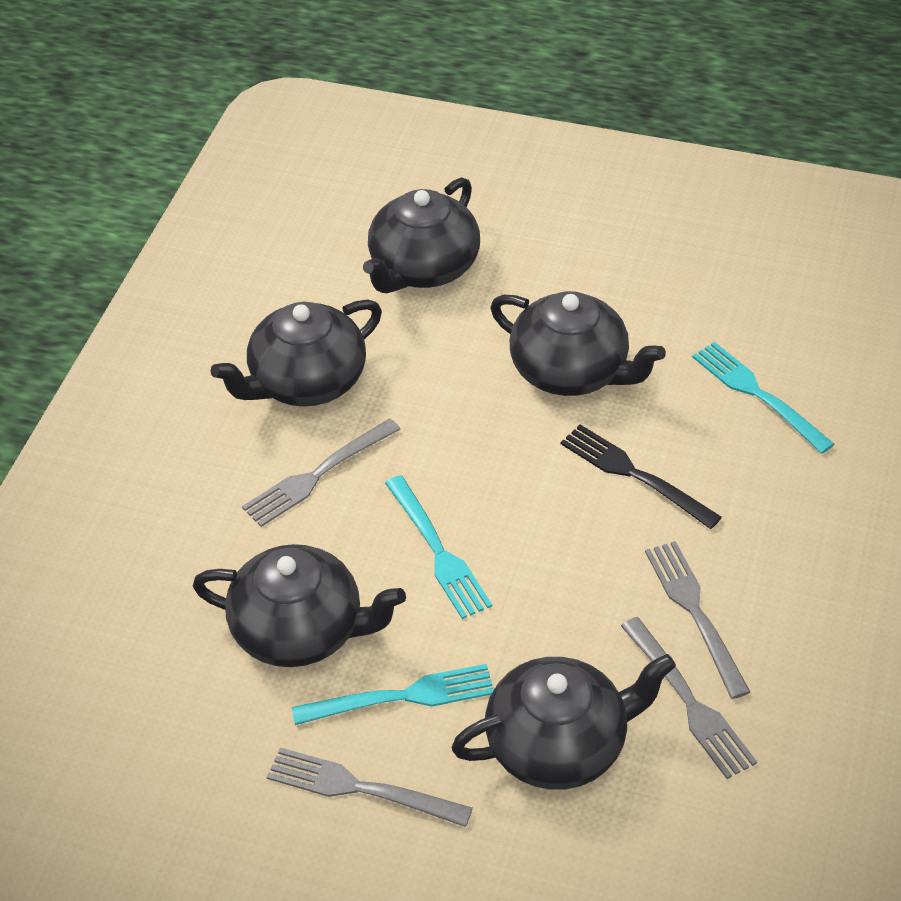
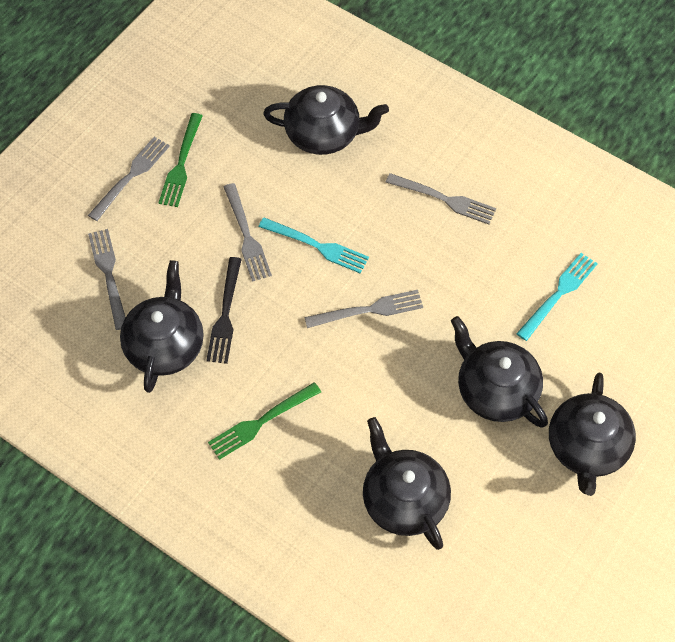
green fork: 0 -> 2
grey fork: 4 -> 5
turquoise fork: 3 -> 2

